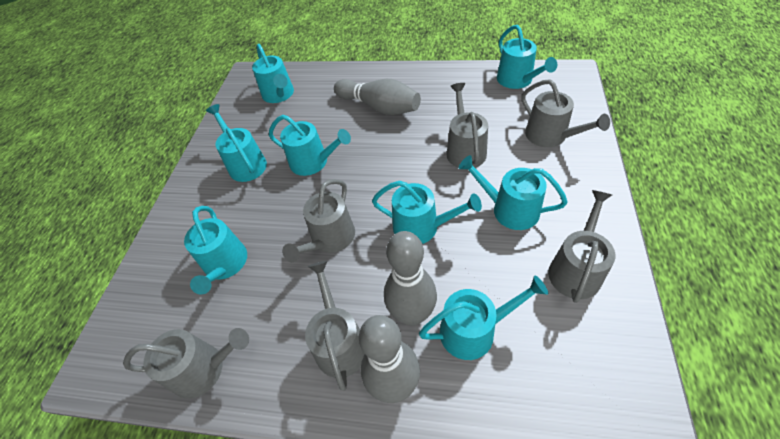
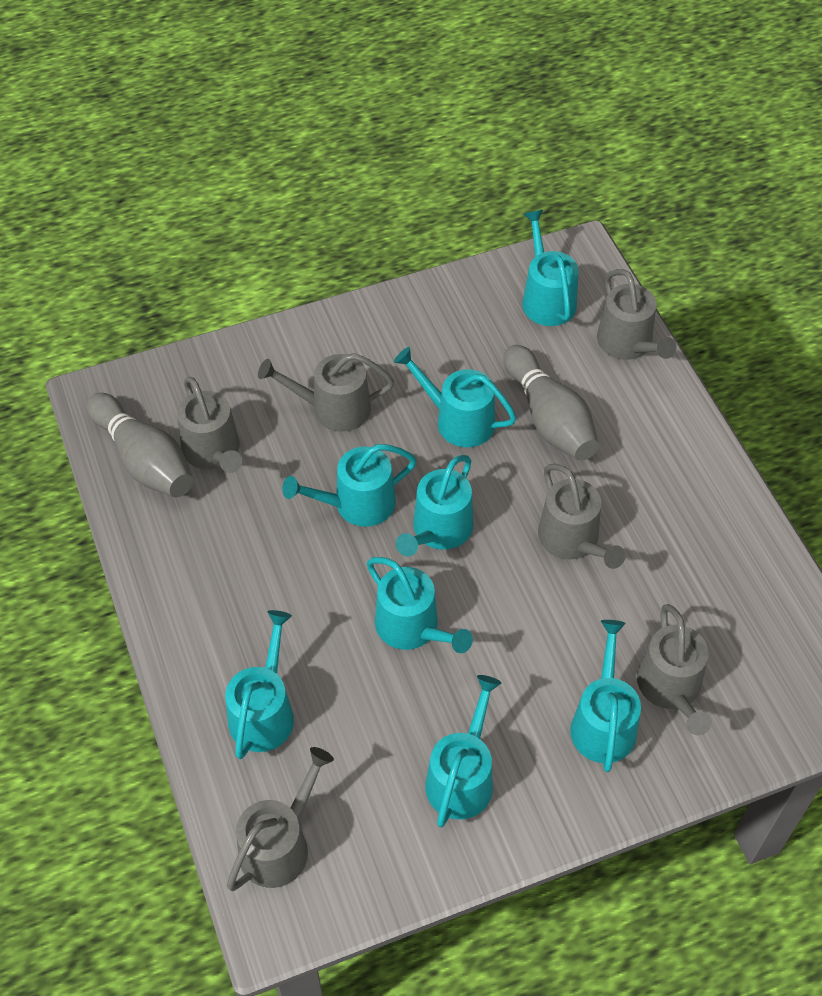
grey bowling pin: 3 -> 2

